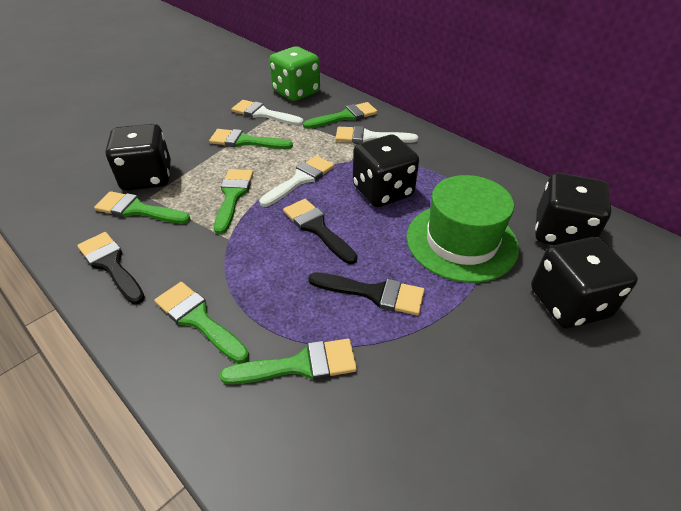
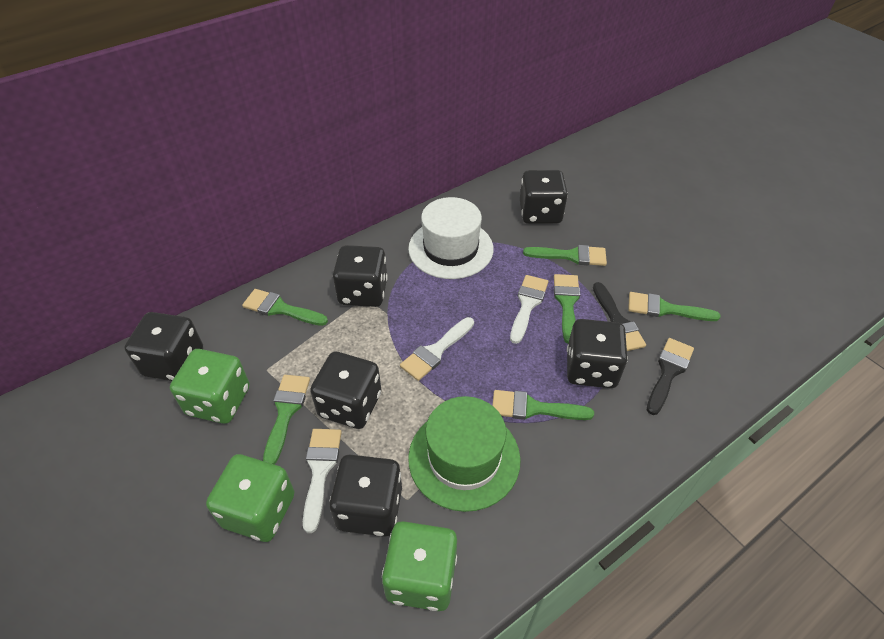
black brush: 3 -> 2
black dice: 4 -> 6
green dice: 1 -> 3
white hat: 0 -> 1

